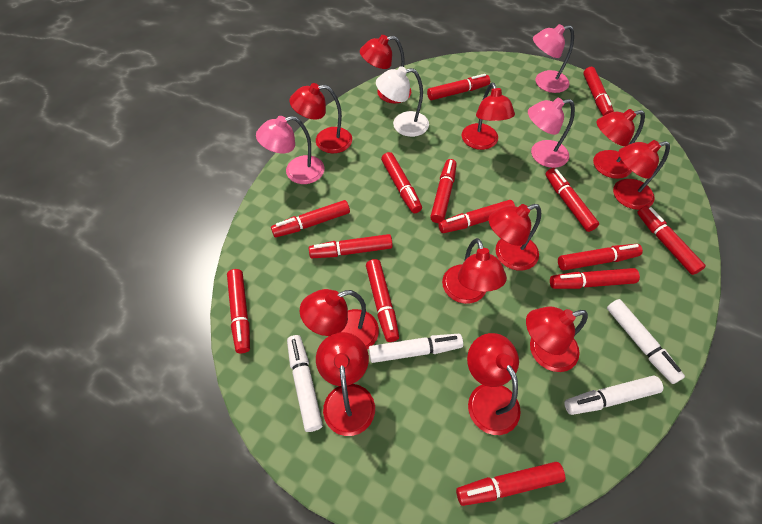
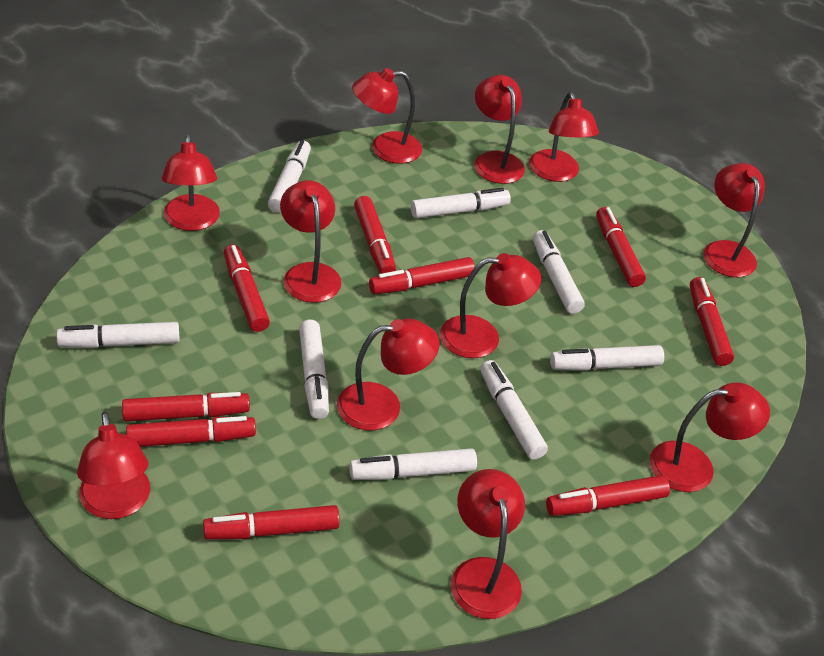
pink lamp: 3 -> 0
red marker: 14 -> 9
white lamp: 1 -> 0
white marker: 4 -> 8

